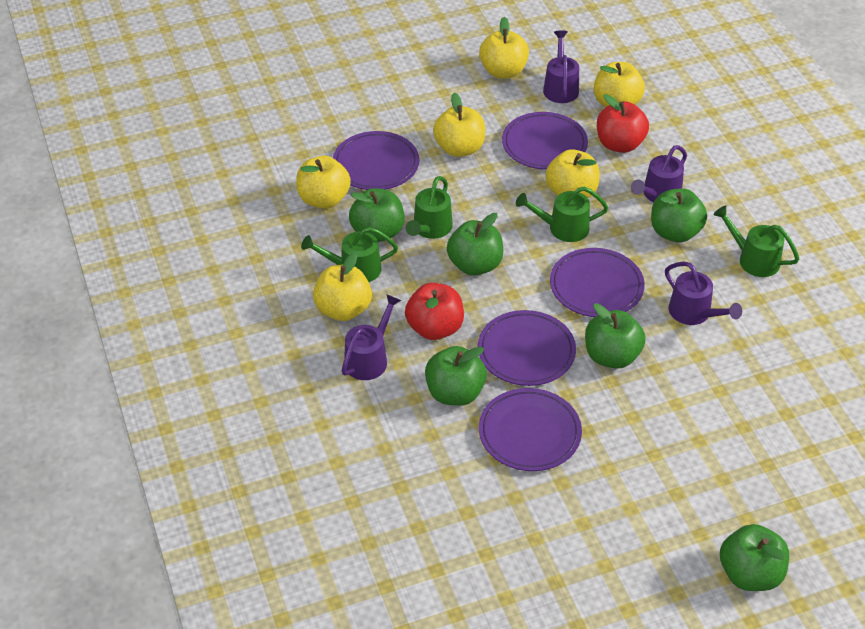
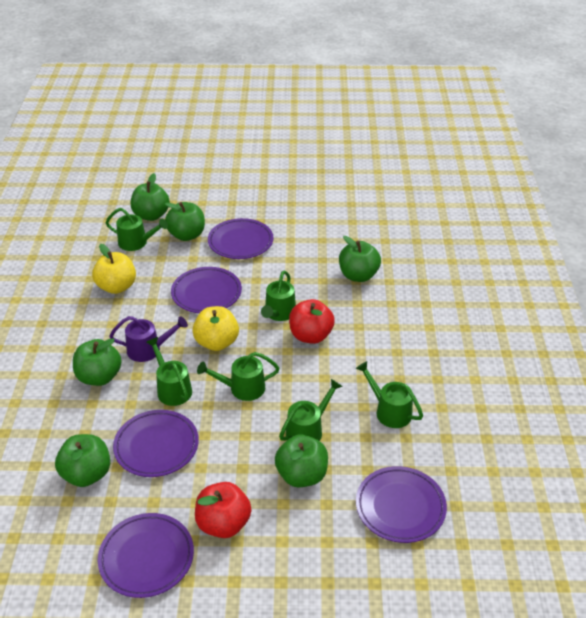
green watering can: 4 -> 6
purple watering can: 4 -> 1
yellow apple: 6 -> 2

